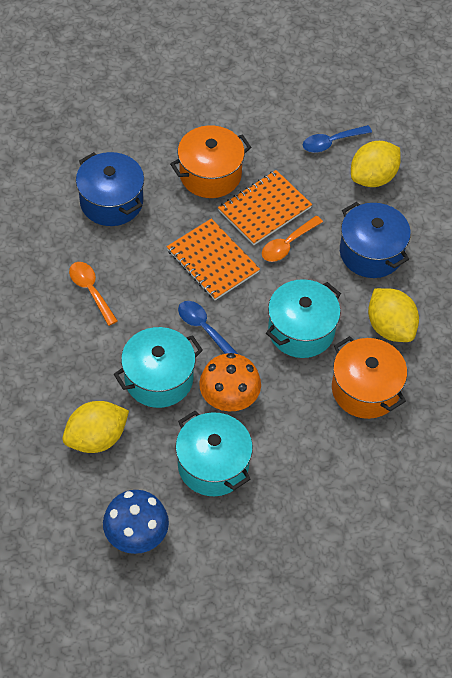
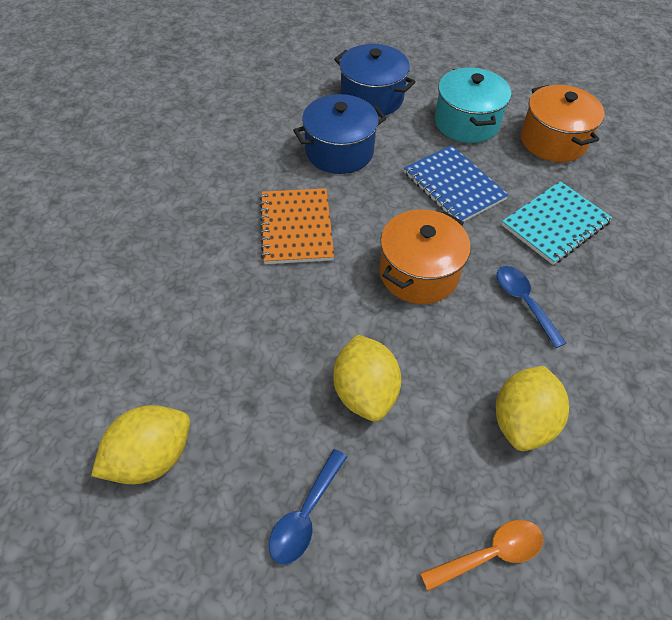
blue mushroom: 1 -> 0
blue notebook: 0 -> 1
orange mushroom: 1 -> 0
orange notebook: 2 -> 1
orange spoon: 2 -> 1
turquoise notebook: 0 -> 1
turquoise pot: 3 -> 1

